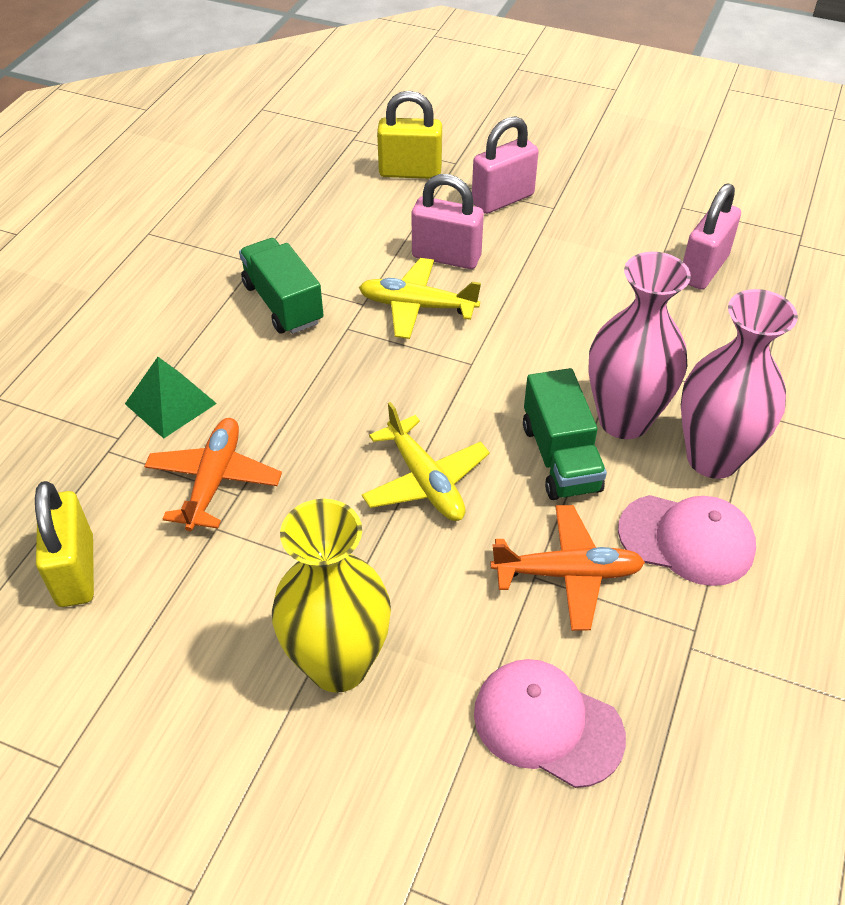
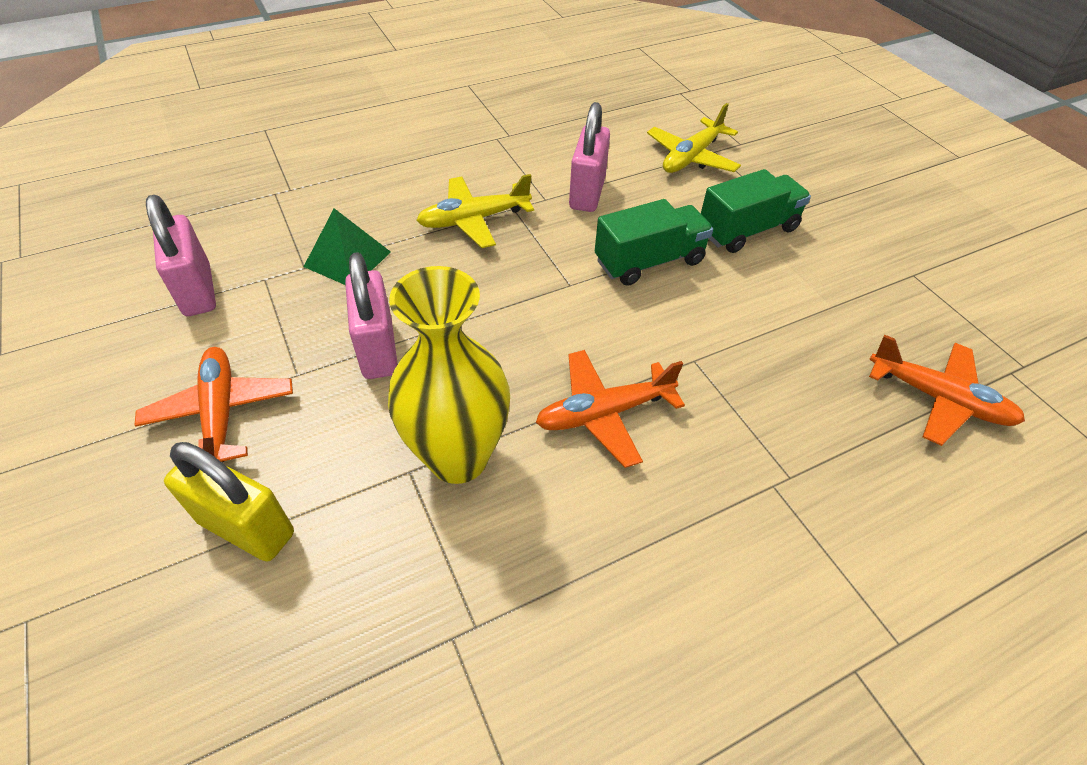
orange plane: 2 -> 3
pink cap: 2 -> 0
pink vase: 2 -> 0
yellow padlock: 2 -> 1

